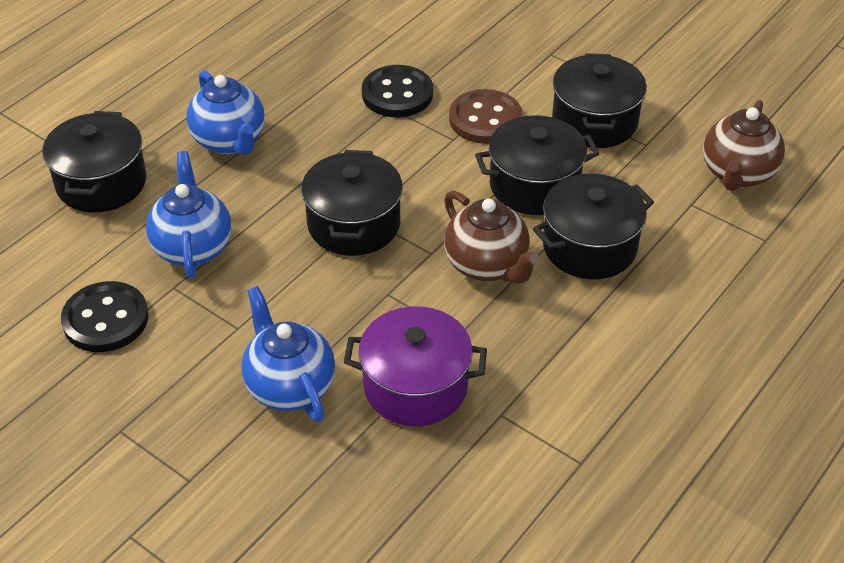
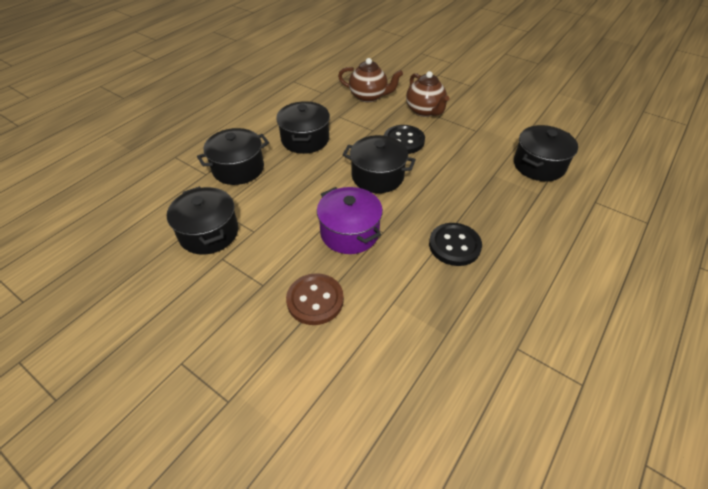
blue teapot: 3 -> 0

